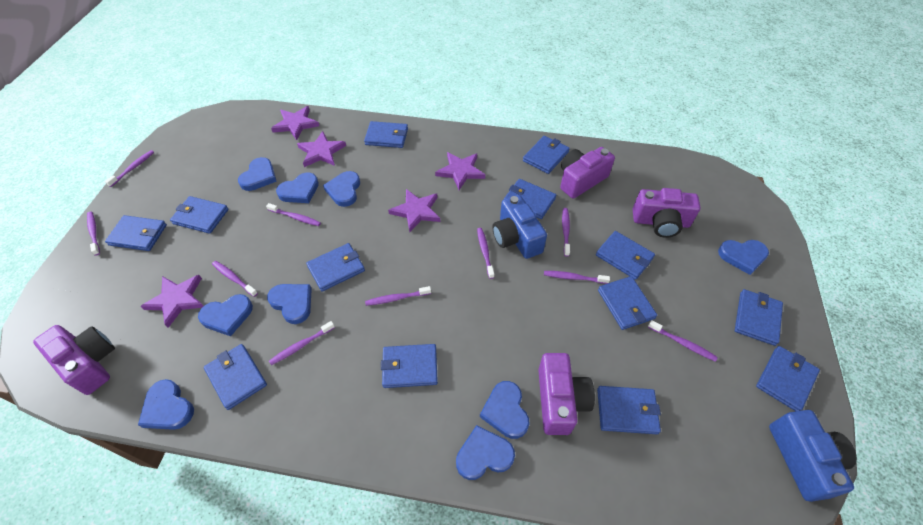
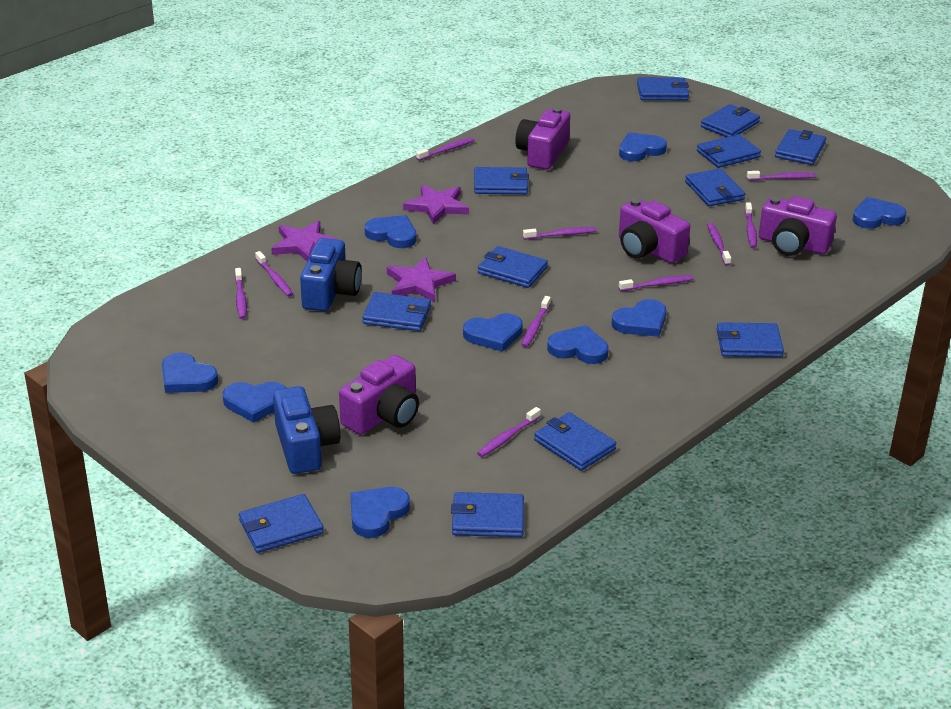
blue wallet: 13 -> 12
purple star: 5 -> 3

